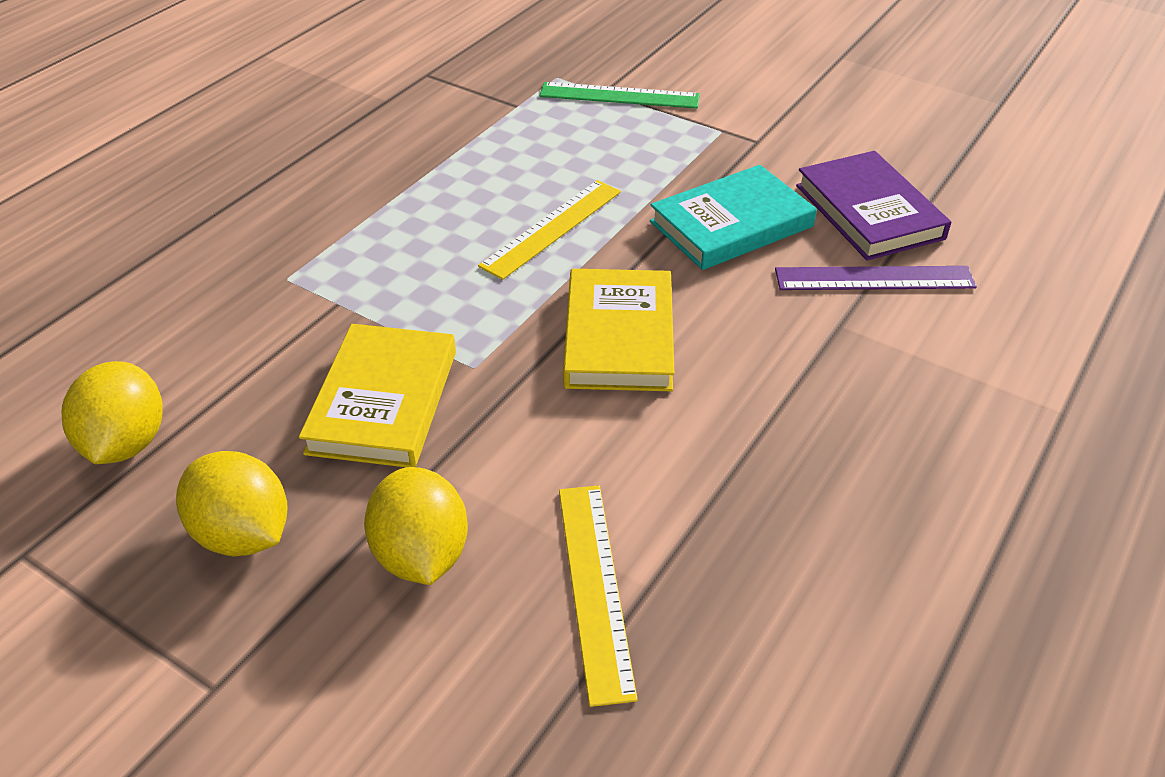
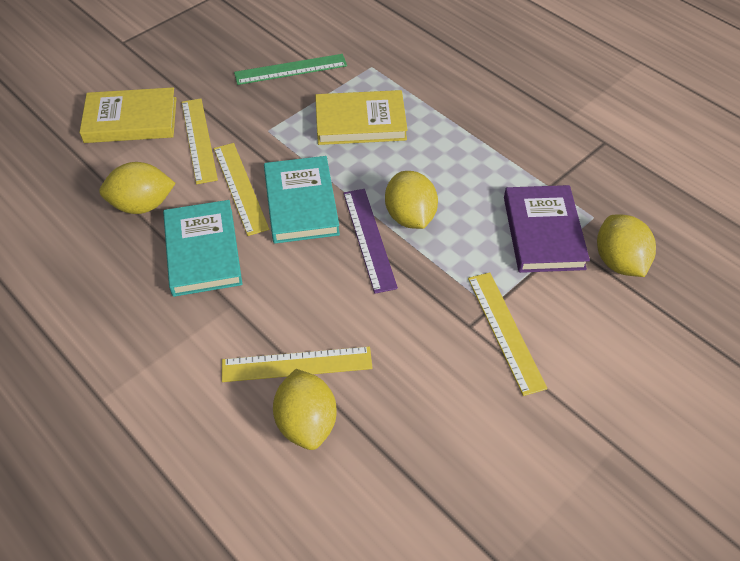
turquoise book: 1 -> 2
yellow lemon: 3 -> 4
yellow ruler: 2 -> 4

